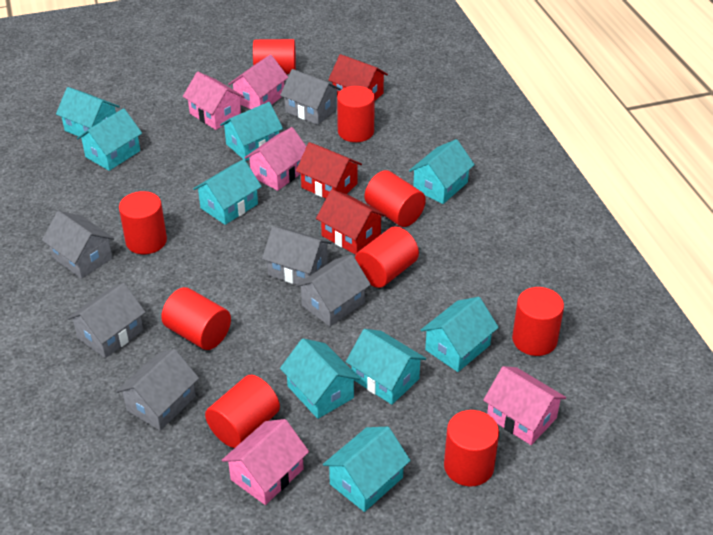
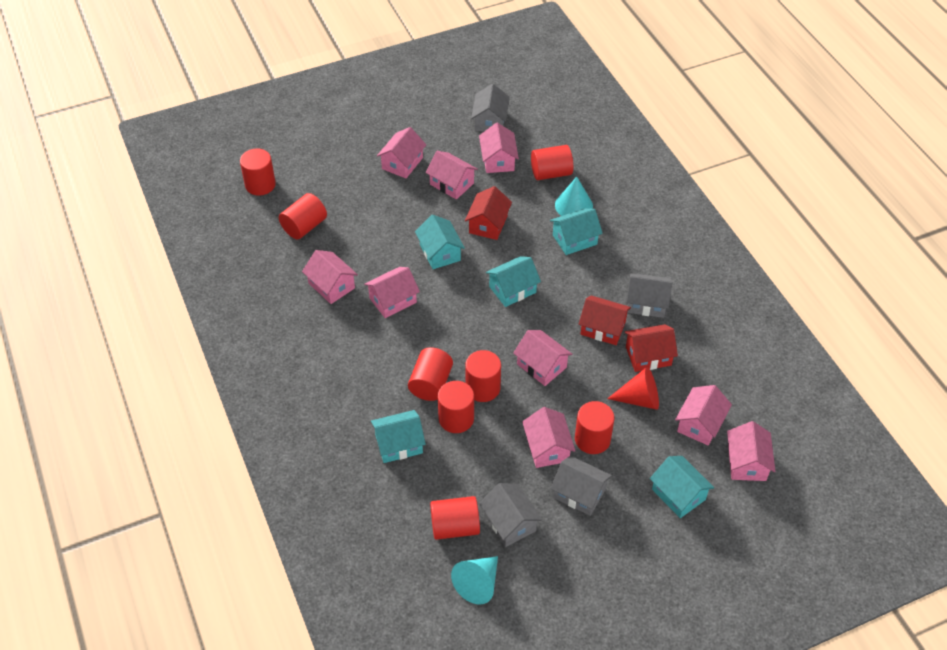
grey house: 6 -> 4
pink house: 5 -> 9
red cone: 0 -> 1
red cylinder: 9 -> 8
turquoise cone: 0 -> 2
turquoise house: 9 -> 5

